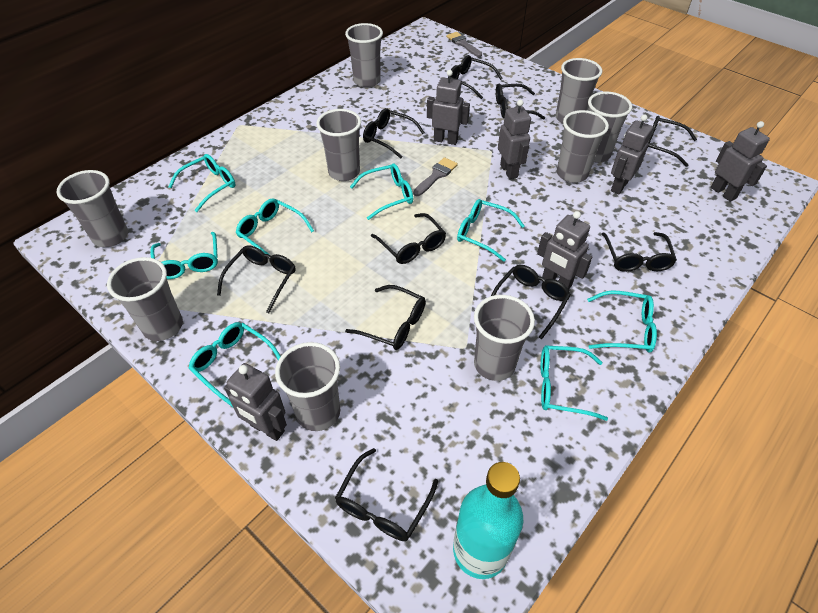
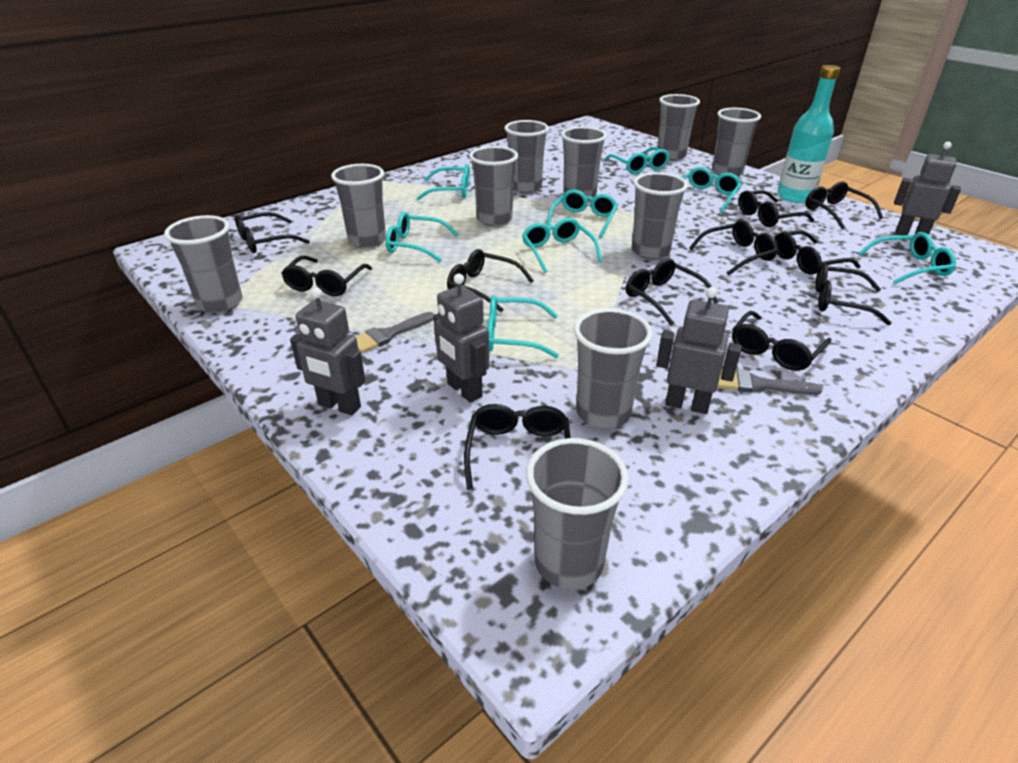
black glasses: 10 -> 11
grey cup: 9 -> 10
grey robot: 6 -> 4

